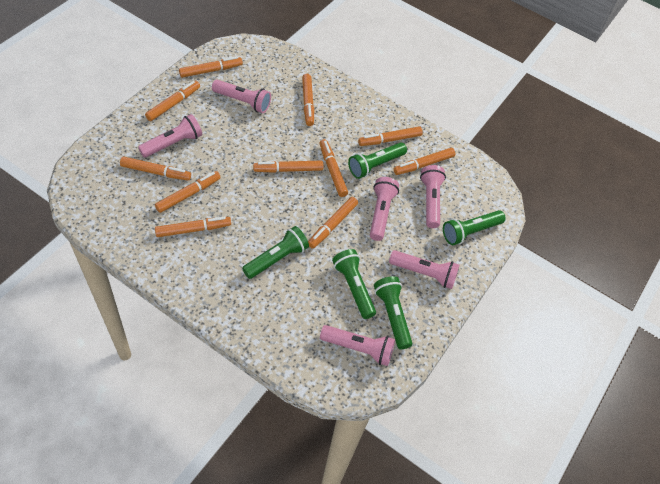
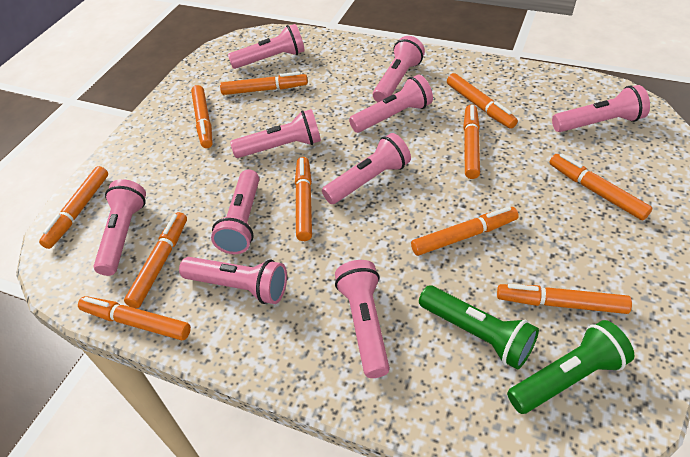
green flashlight: 5 -> 2
pink flashlight: 6 -> 10

